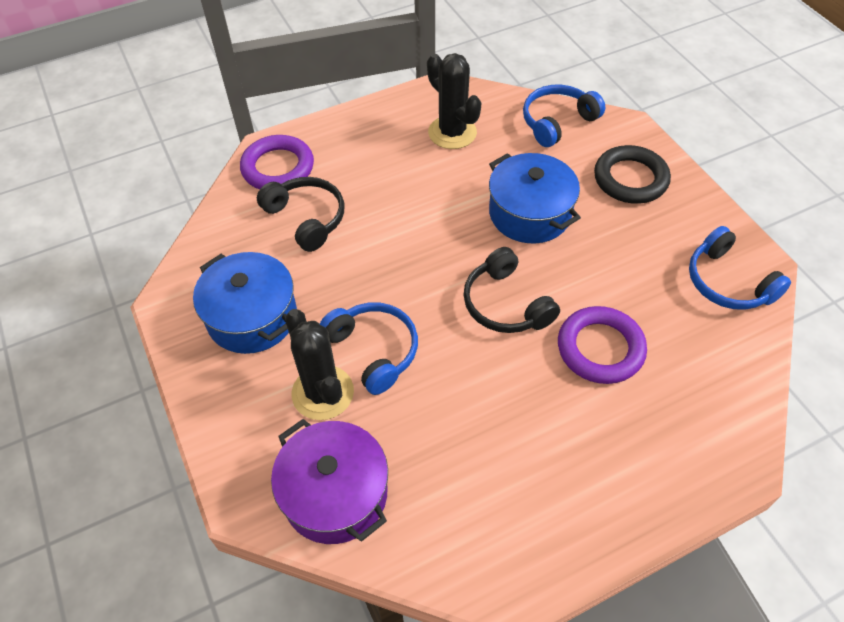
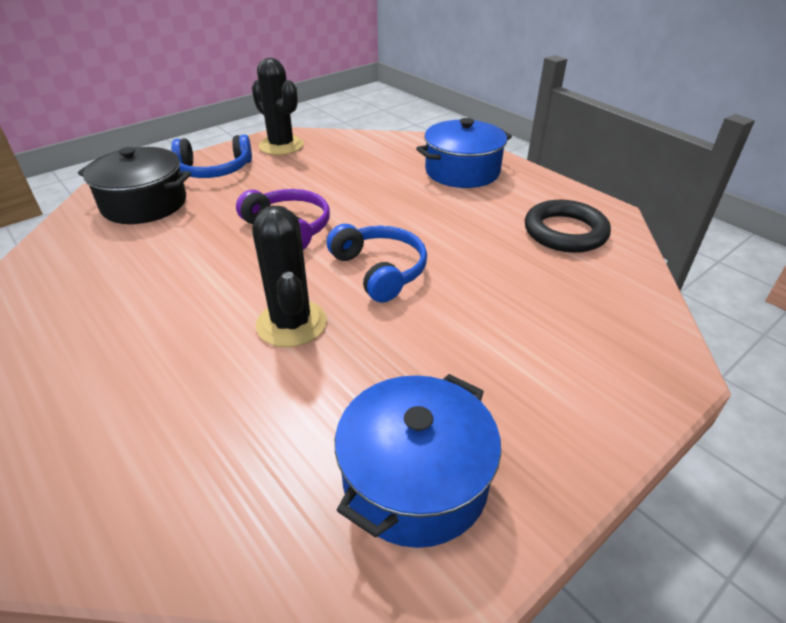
black headphones: 2 -> 0
black pot: 0 -> 1
blue headphones: 3 -> 2
purple headphones: 0 -> 1
purple pot: 1 -> 0
purple ring: 2 -> 0

